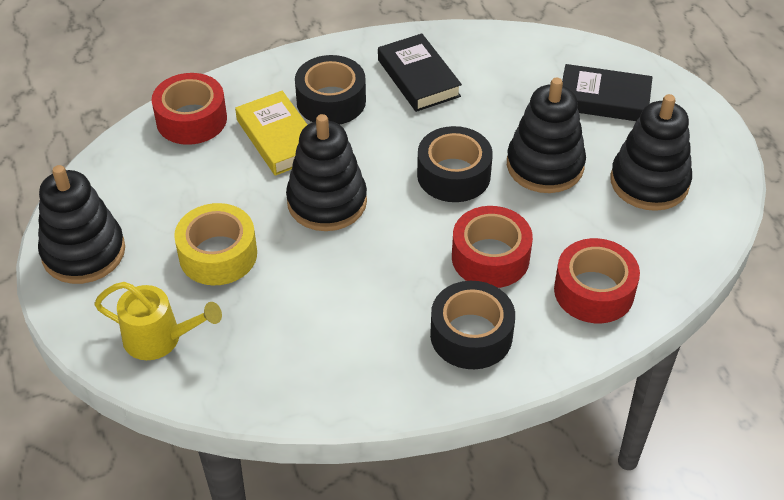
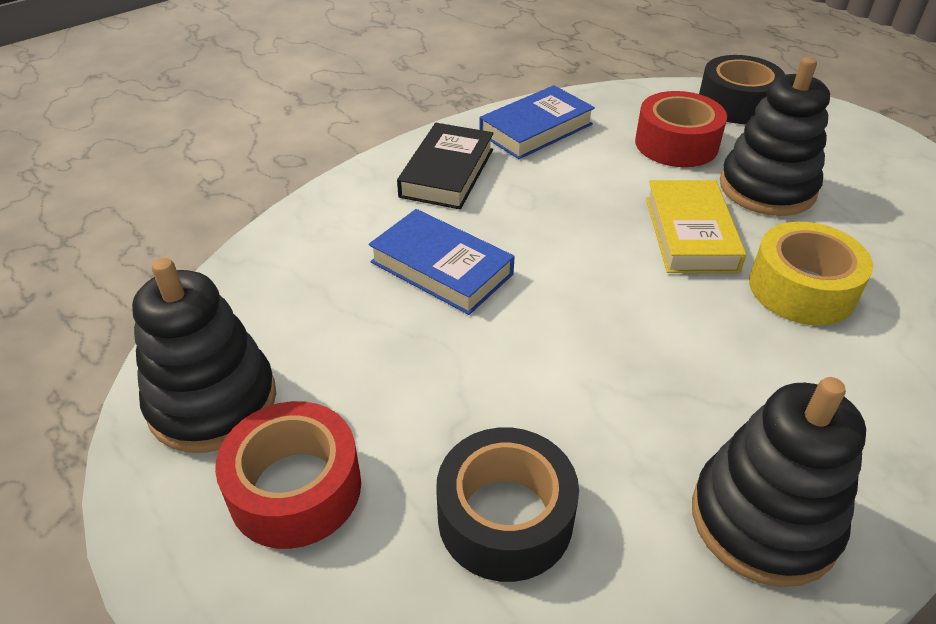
black book: 2 -> 1
black stacking toy: 4 -> 3
black tape: 3 -> 2
blue book: 0 -> 2
red tape: 3 -> 2
yellow watering can: 1 -> 0

